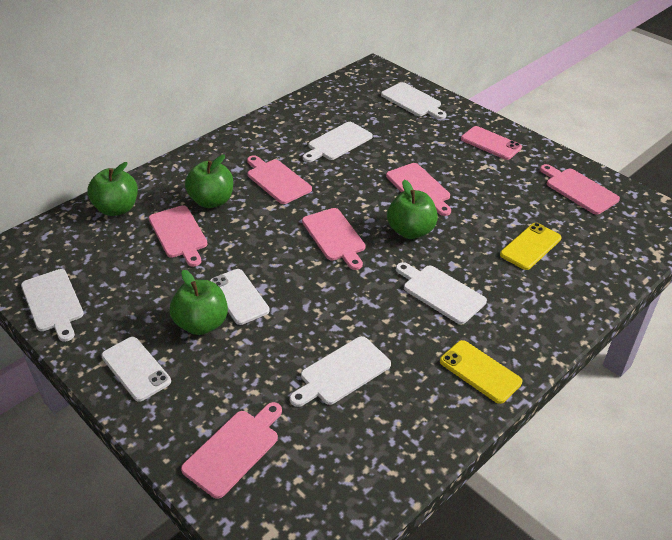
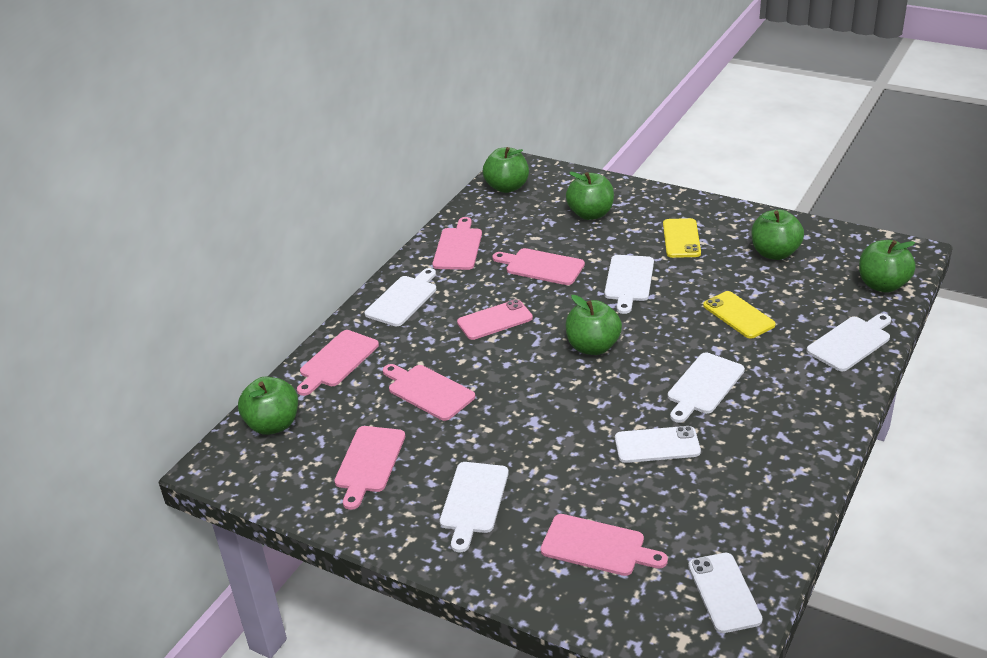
green apple: 4 -> 6

